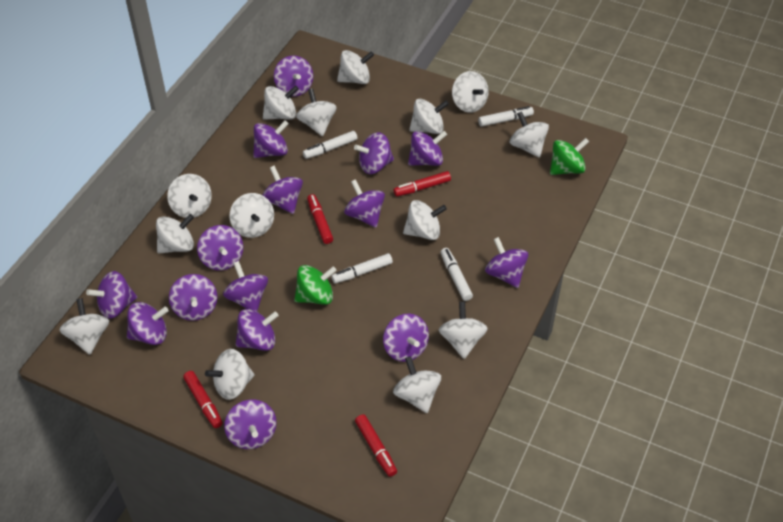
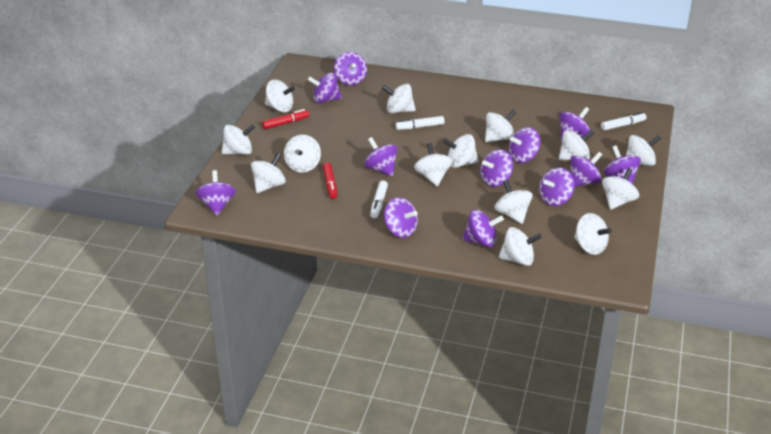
green spinning top: 2 -> 0
purple spinning top: 15 -> 12
red marker: 4 -> 2
white marker: 4 -> 3

